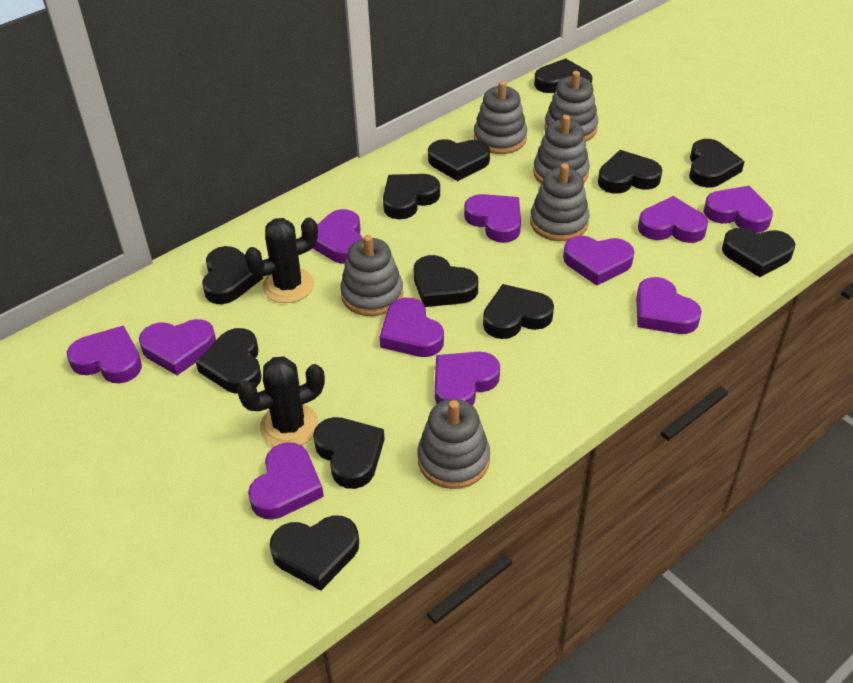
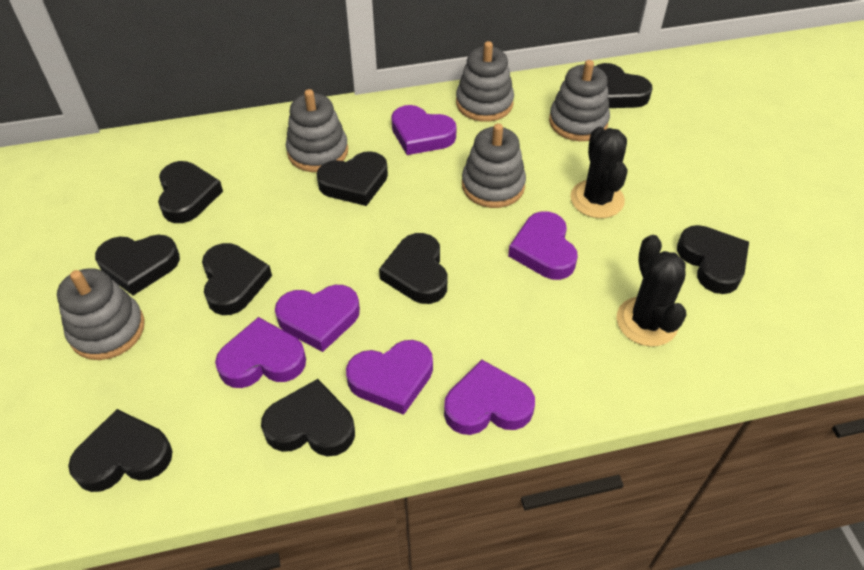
black heart: 12 -> 9
grey stacking toy: 6 -> 5
purple heart: 11 -> 6

